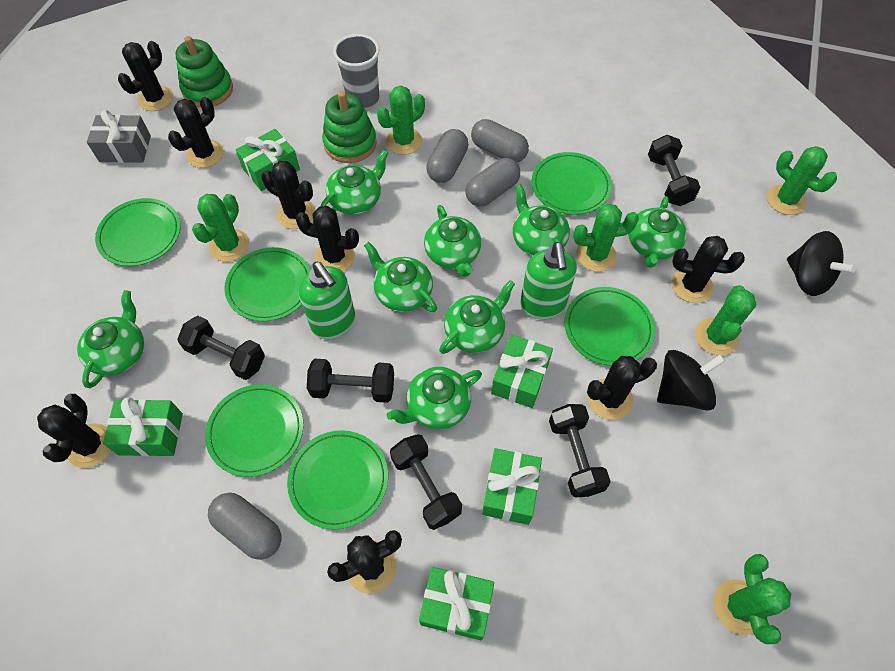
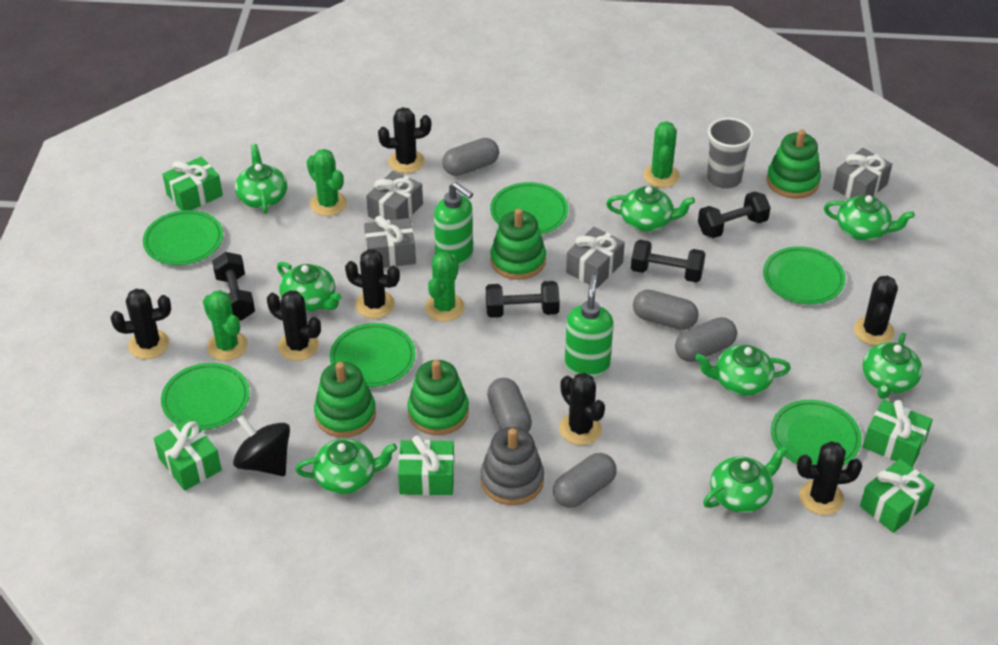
black cactus: 8 -> 7
black dumbbell: 5 -> 4
black spinning top: 2 -> 1
green cactus: 6 -> 4
green stacking toy: 2 -> 4
grey capsule: 4 -> 5
grey gift: 1 -> 4
grey stacking toy: 0 -> 1

